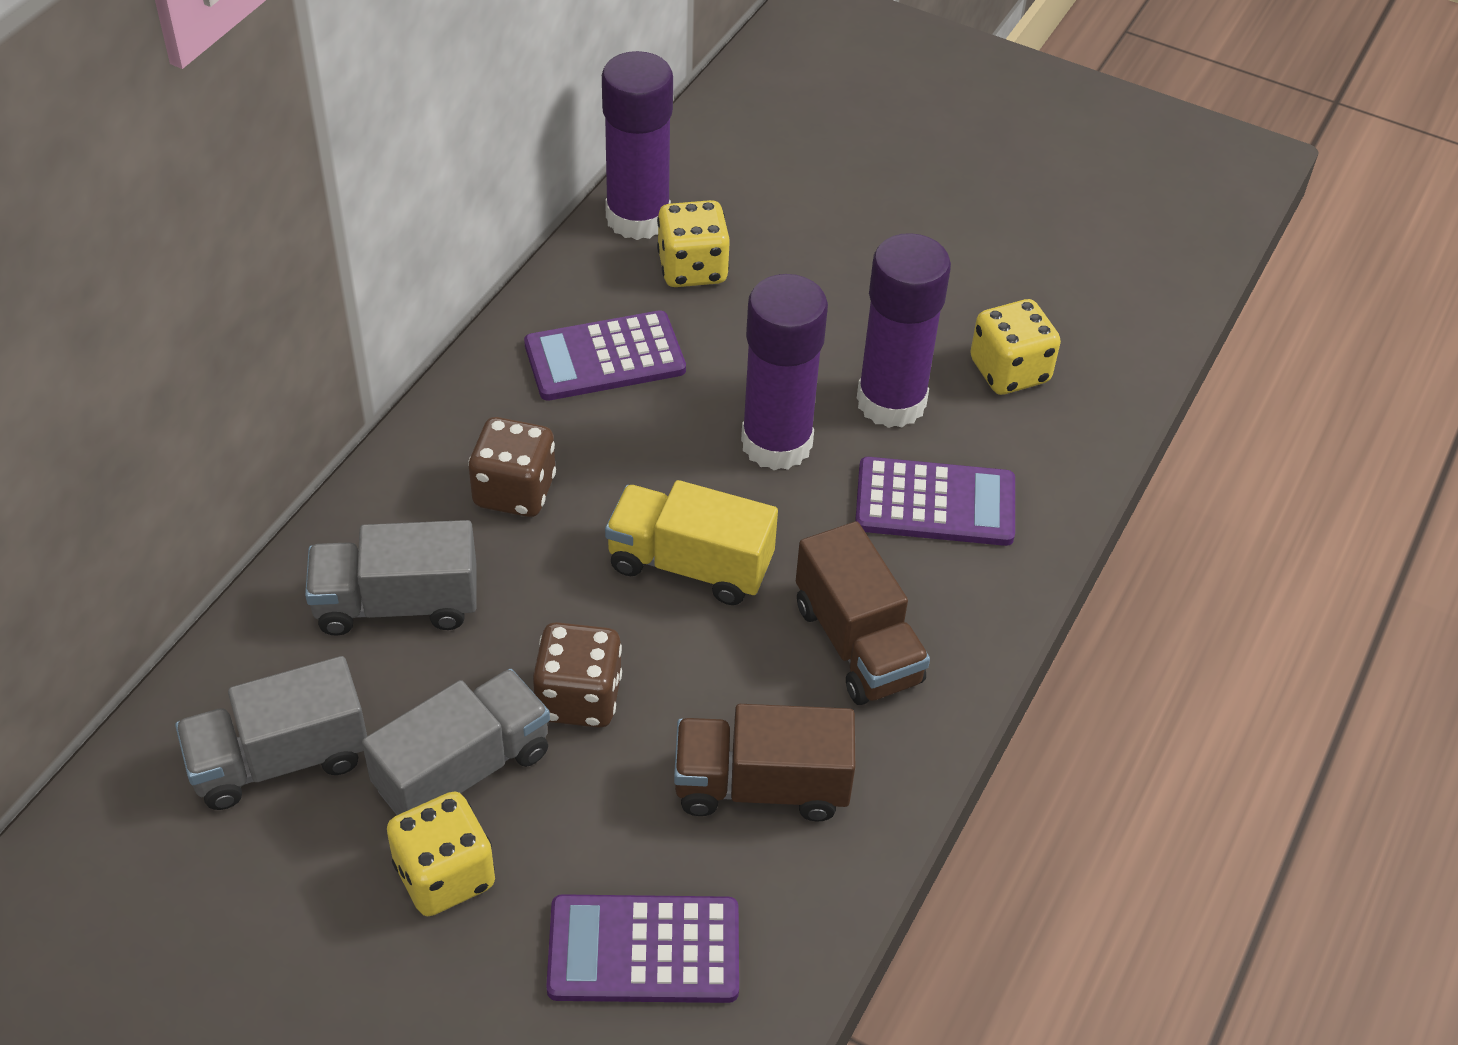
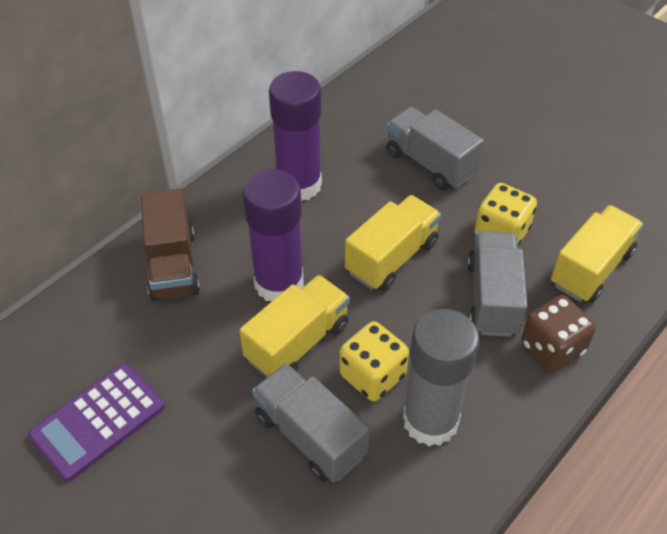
brown dice: 2 -> 1
brown truck: 2 -> 1
grey glue stick: 0 -> 1
purple calculator: 3 -> 1
purple glue stick: 3 -> 2
yellow dice: 3 -> 2
yellow truck: 1 -> 3

